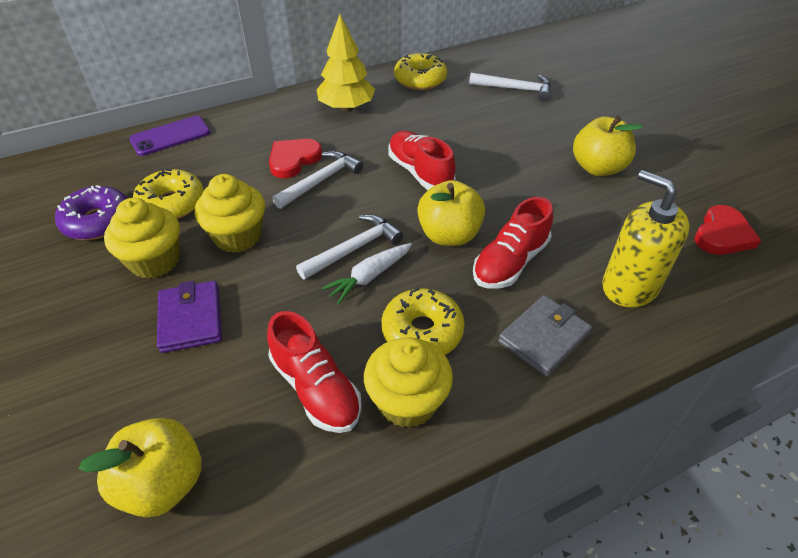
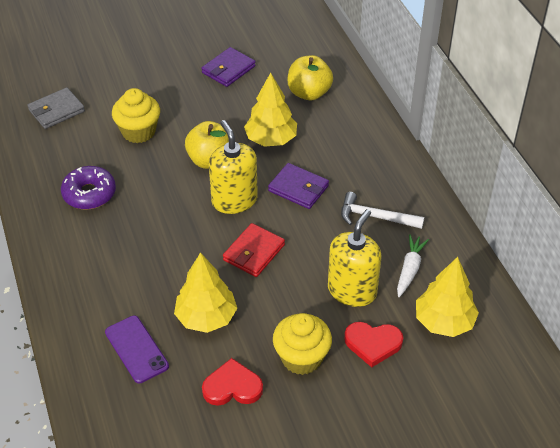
purple wallet: 1 -> 2
red shoe: 3 -> 0
red wallet: 0 -> 1
white hammer: 3 -> 1
yellow apple: 3 -> 2
yellow cupcake: 3 -> 2
yellow donut: 3 -> 0
yellow soap dispenser: 1 -> 2
yellow tree: 1 -> 3

